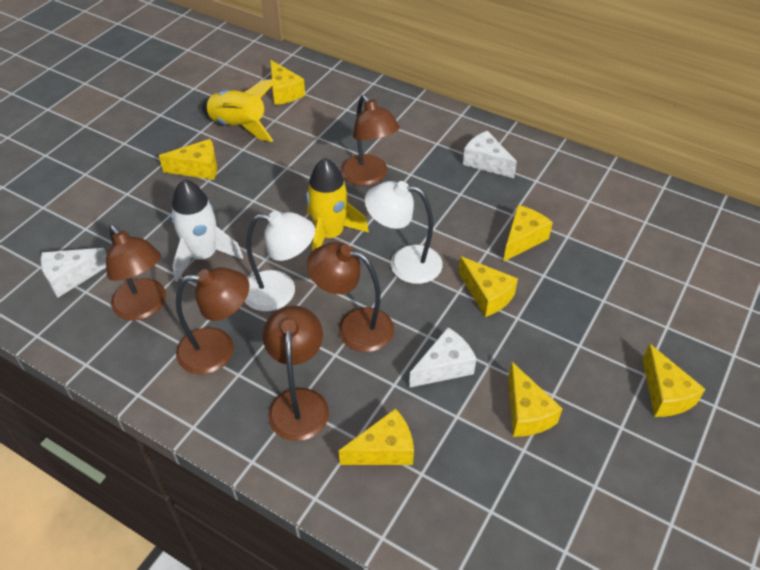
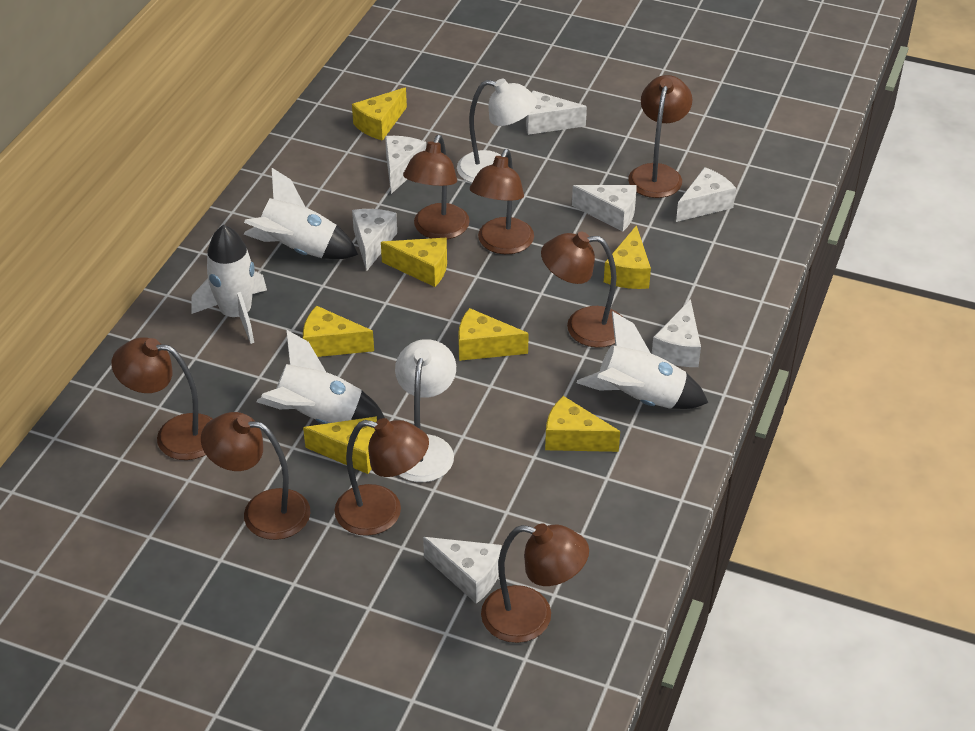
brown lamp: 5 -> 8
white cheese: 3 -> 7
white rocket: 1 -> 4
yellow rocket: 2 -> 0

